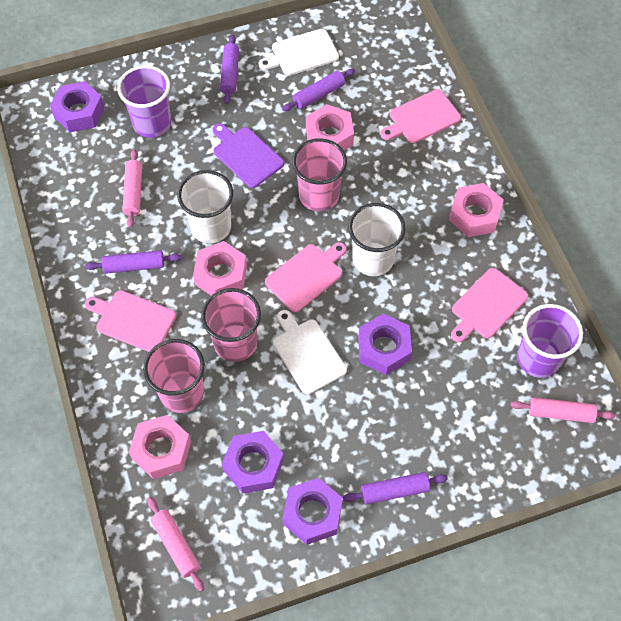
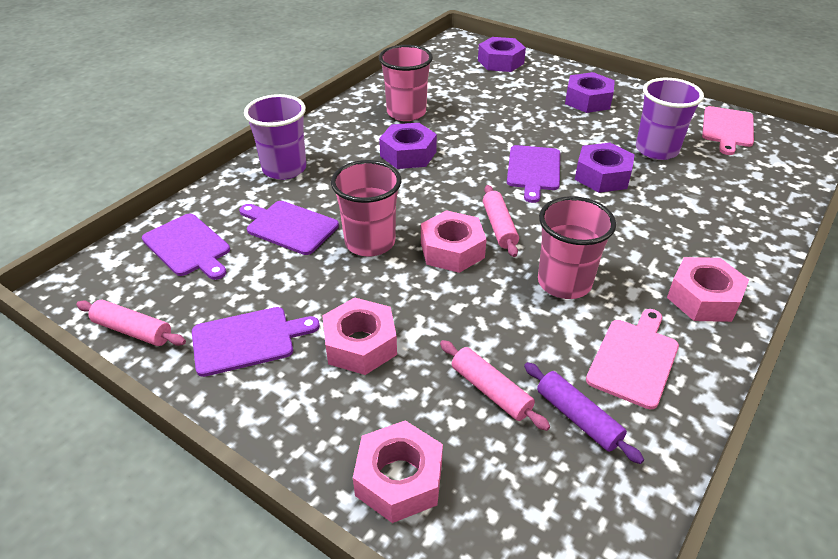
pink cutting board: 4 -> 2
purple cutting board: 1 -> 4
purple rolling pin: 4 -> 1
white cup: 2 -> 0
white cutting board: 2 -> 0

